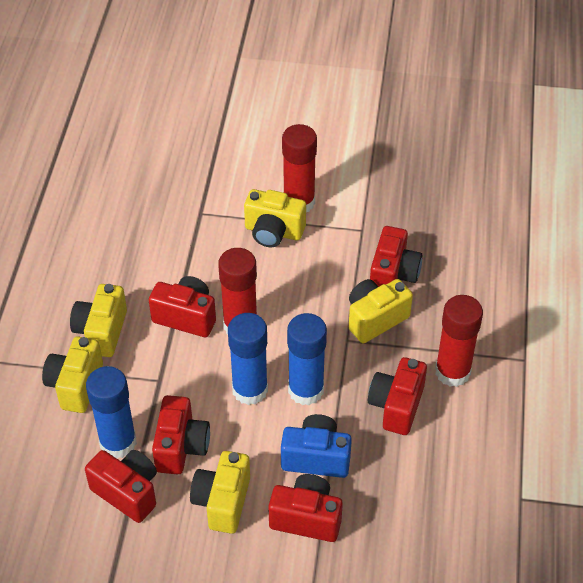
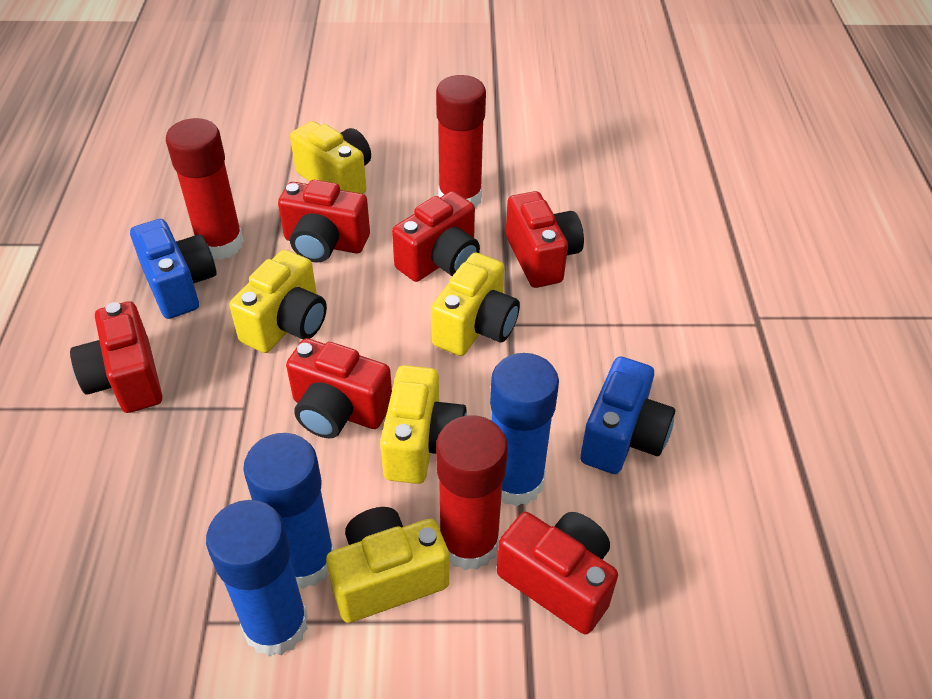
blue camera: 1 -> 2

